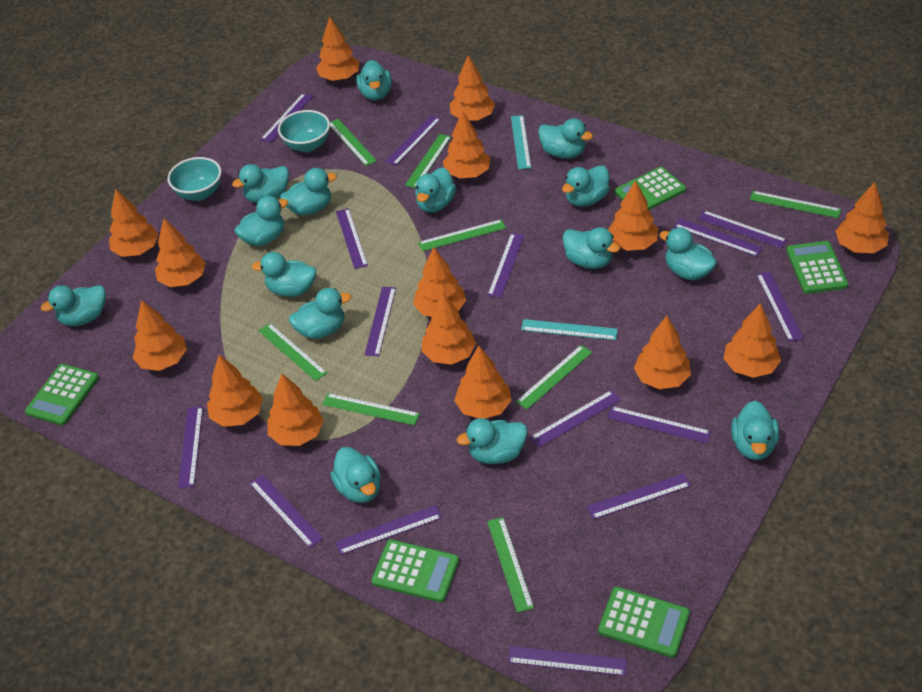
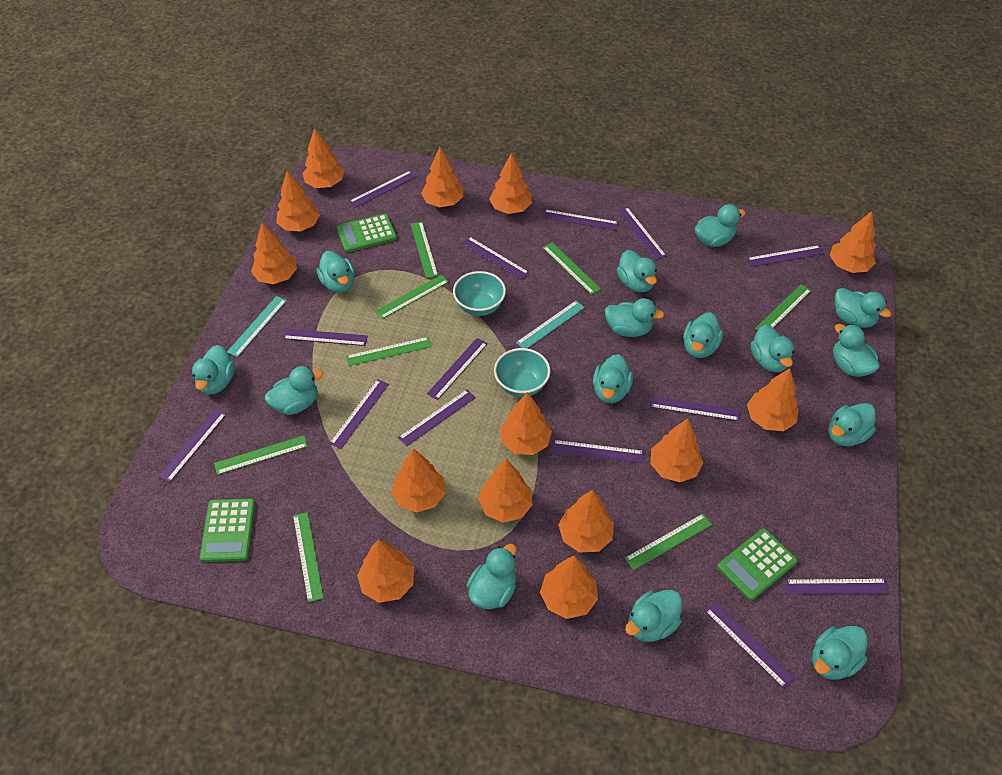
green calculator: 5 -> 3
orange tree: 15 -> 14
purple ruler: 15 -> 14

